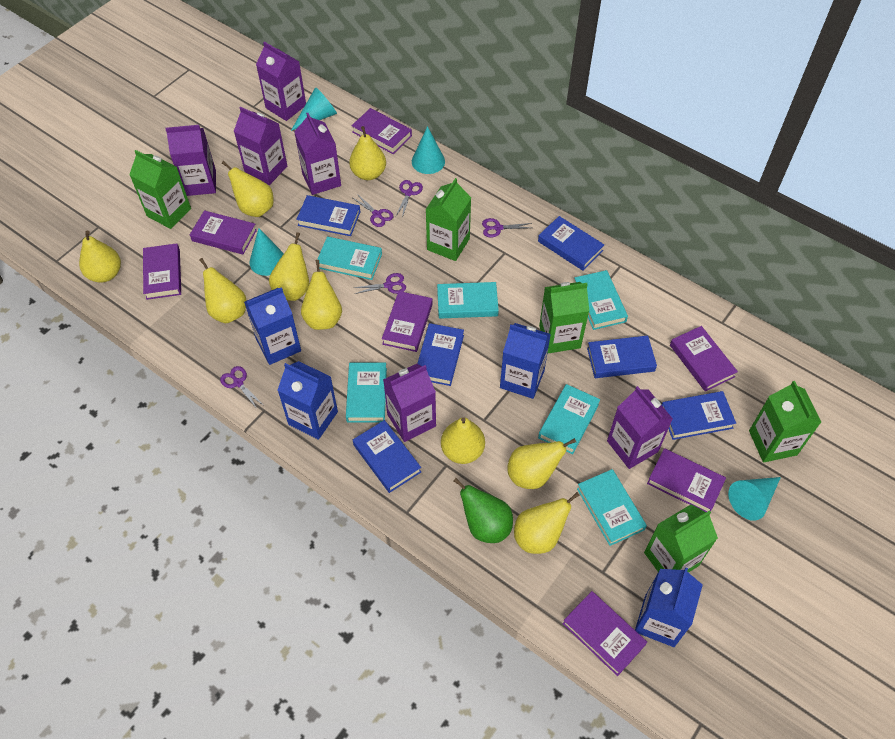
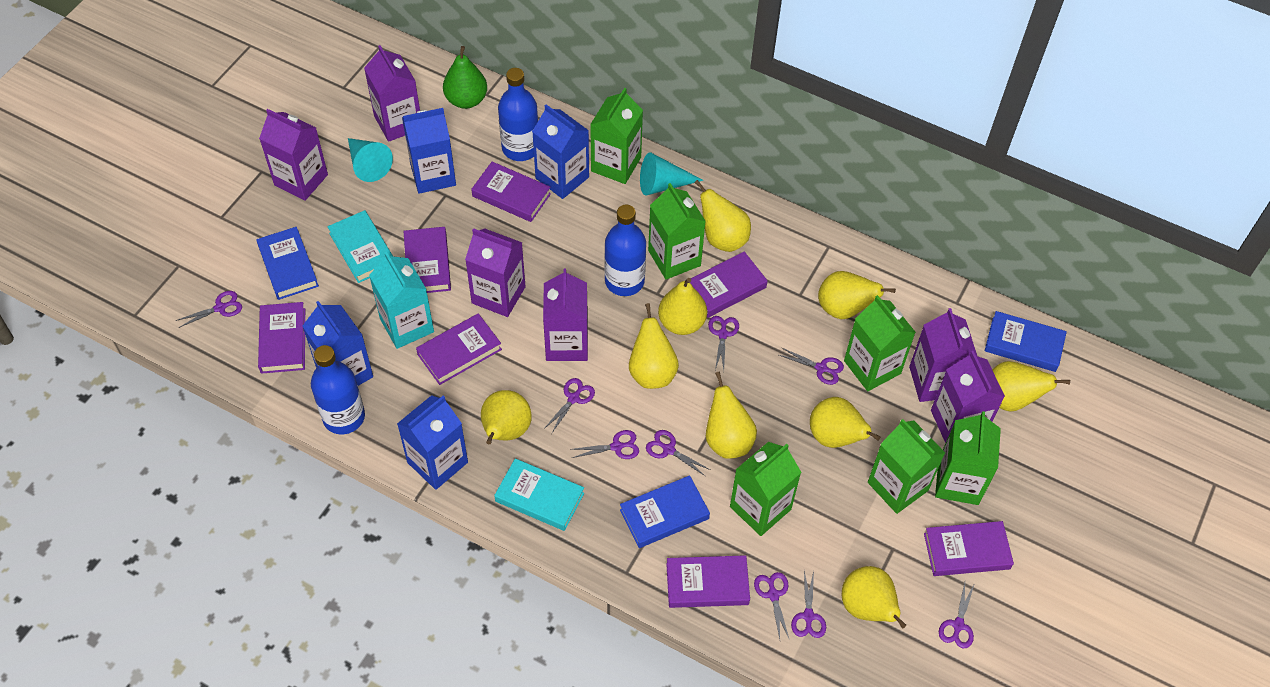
blue book: 6 -> 3
blue bottle: 0 -> 3
green carton: 5 -> 6
purple scissors: 5 -> 9
turquoise book: 6 -> 2
turquoise carton: 0 -> 1
turquoise cone: 4 -> 2

